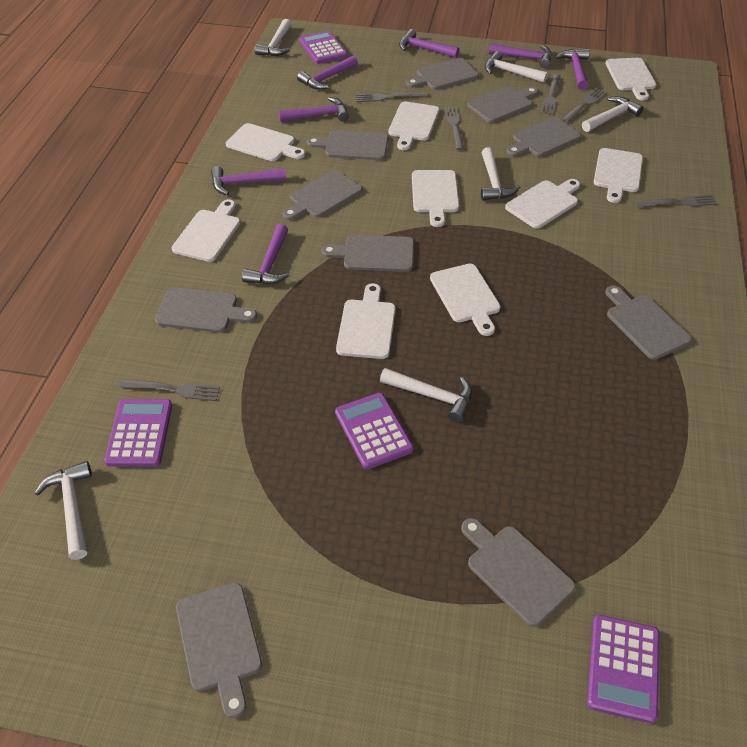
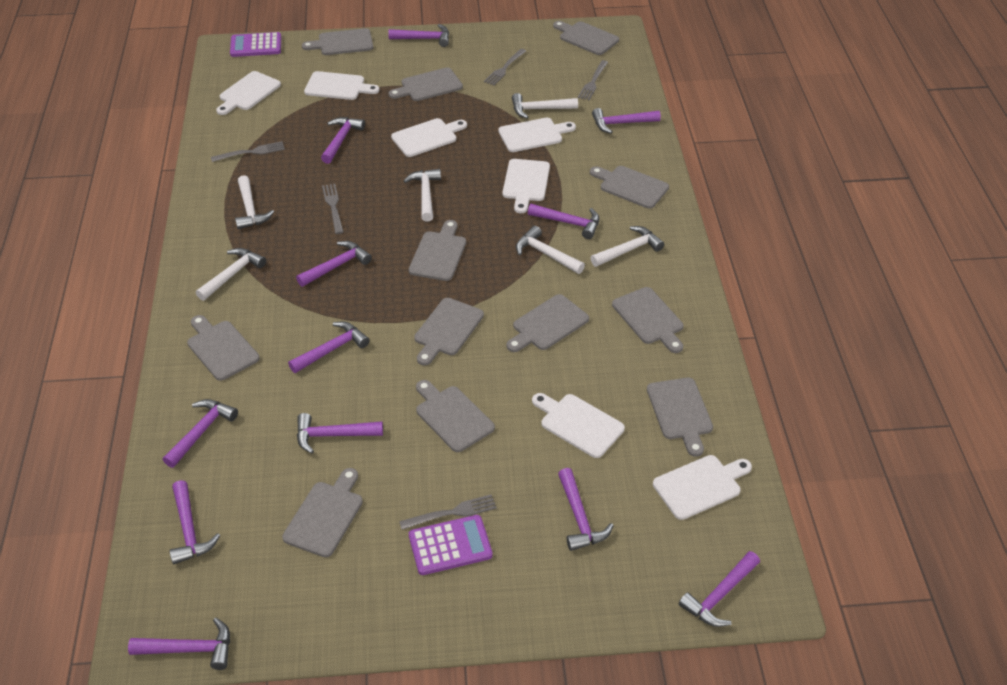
grey cutting board: 10 -> 12
grey fork: 6 -> 5
purple calculator: 4 -> 2
purple hammer: 7 -> 12
white cutting board: 9 -> 7

